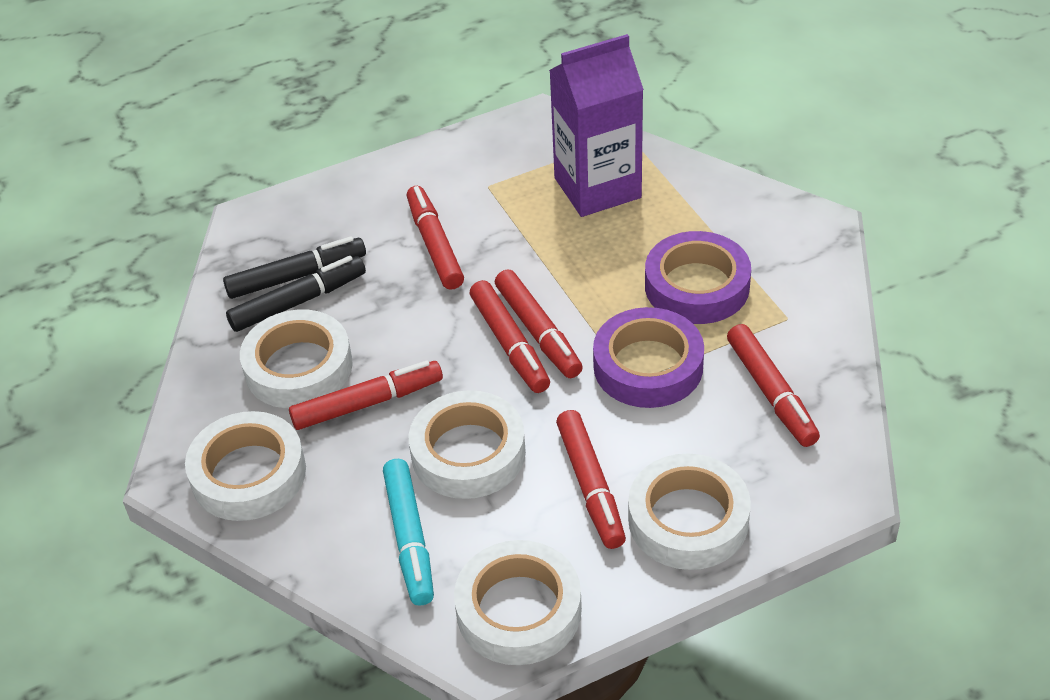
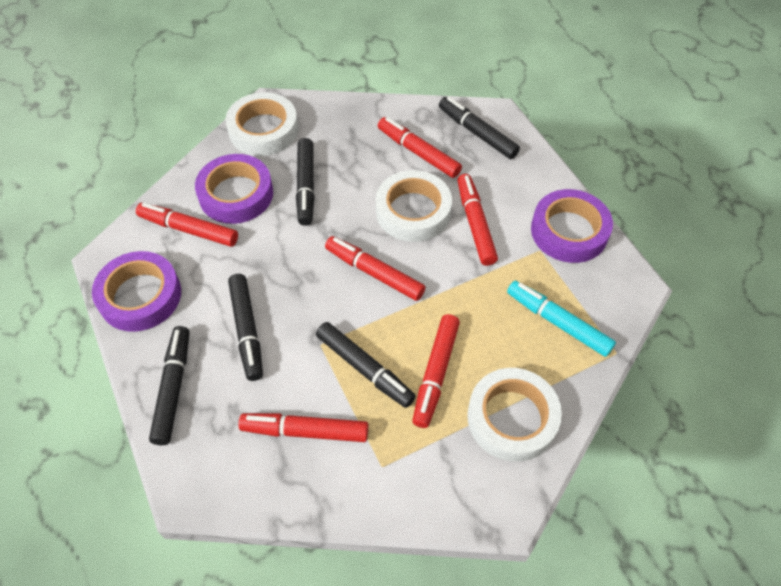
black marker: 2 -> 5
purple carton: 1 -> 0
purple tape: 2 -> 3
white tape: 5 -> 3

